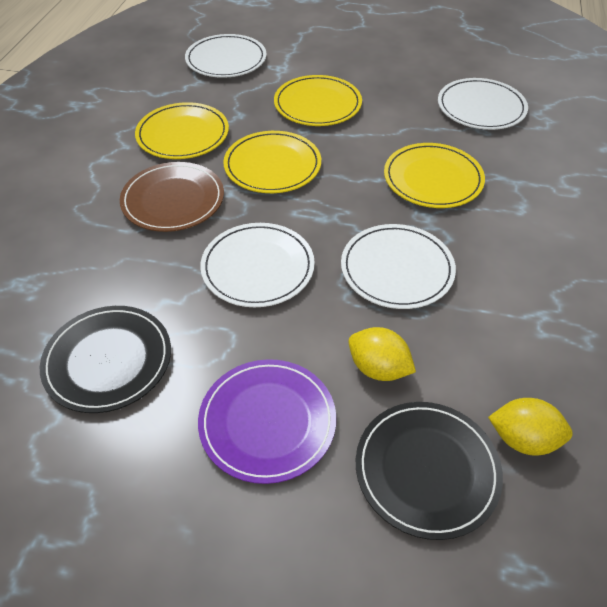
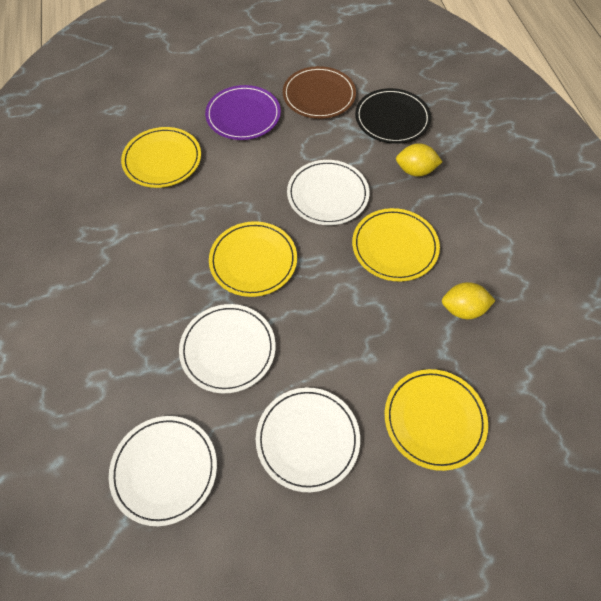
black plate: 2 -> 1

